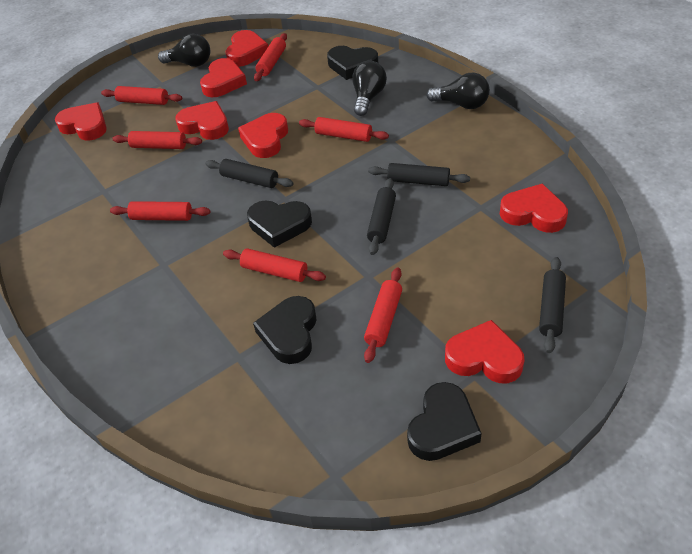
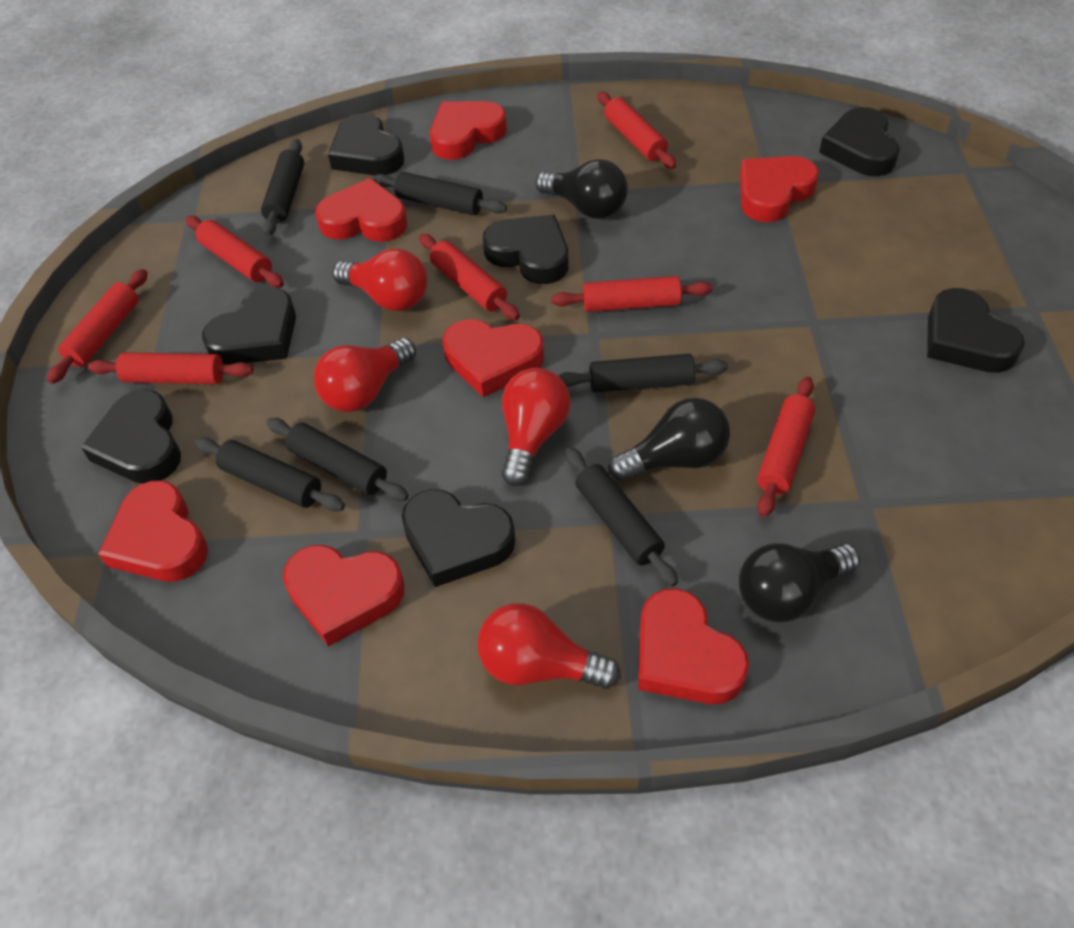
black heart: 4 -> 7
black rolling pin: 4 -> 6
red light bulb: 0 -> 4

